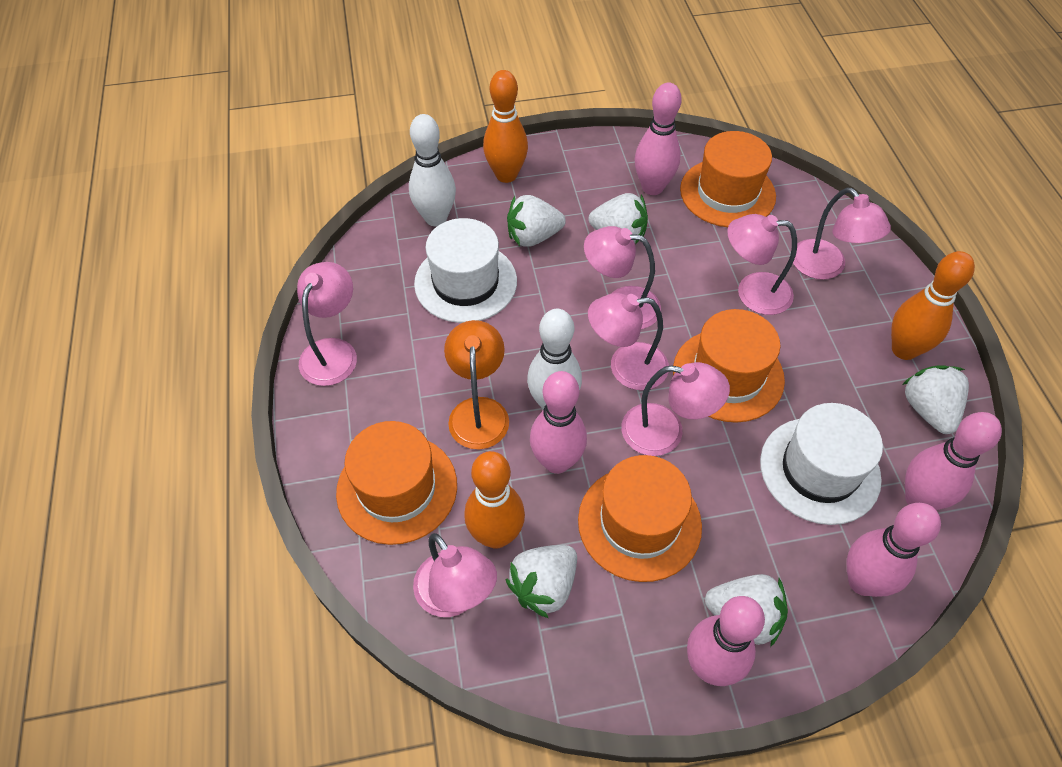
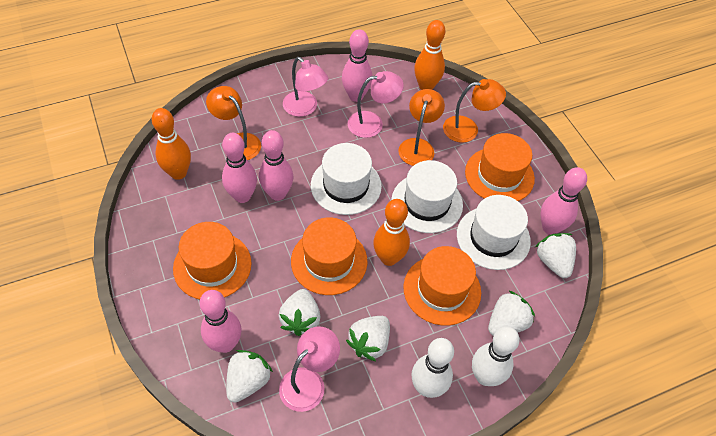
orange lamp: 1 -> 3
pink lamp: 7 -> 3
white hat: 2 -> 3

